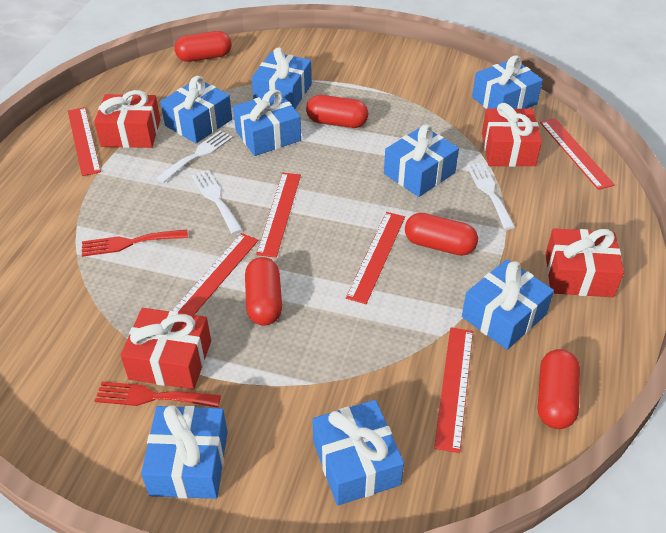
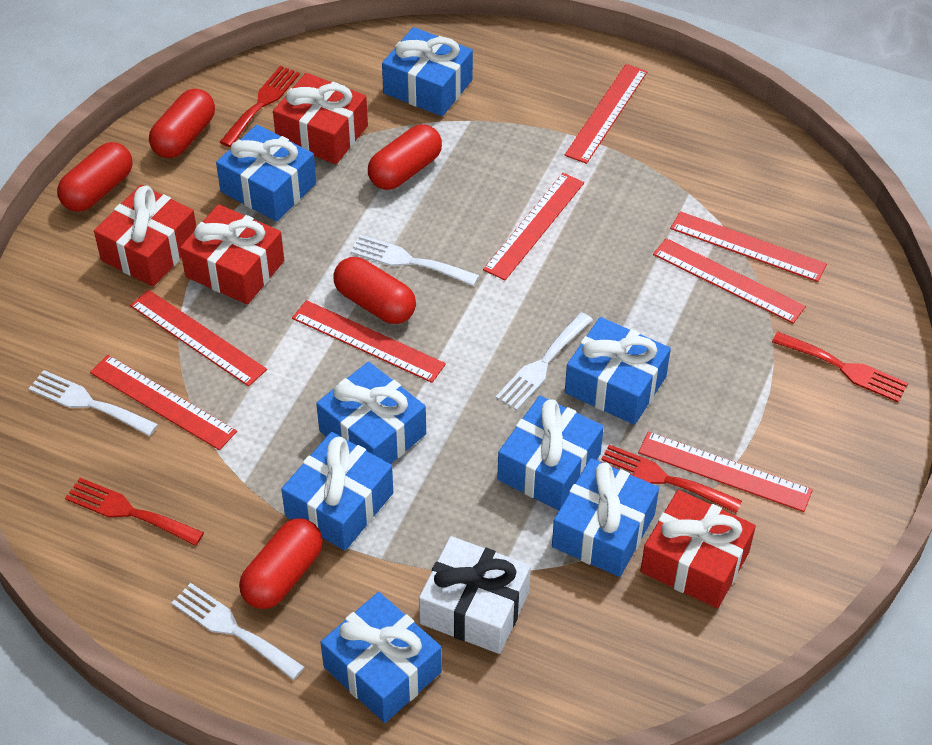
red fork: 2 -> 4
red ruler: 6 -> 8
white fork: 3 -> 4
white gift: 0 -> 1

